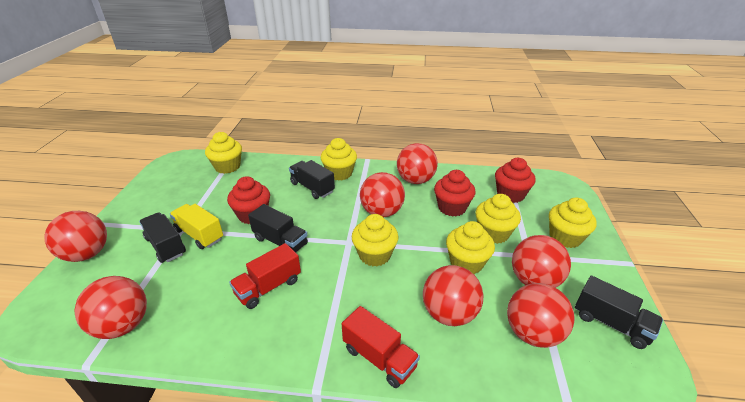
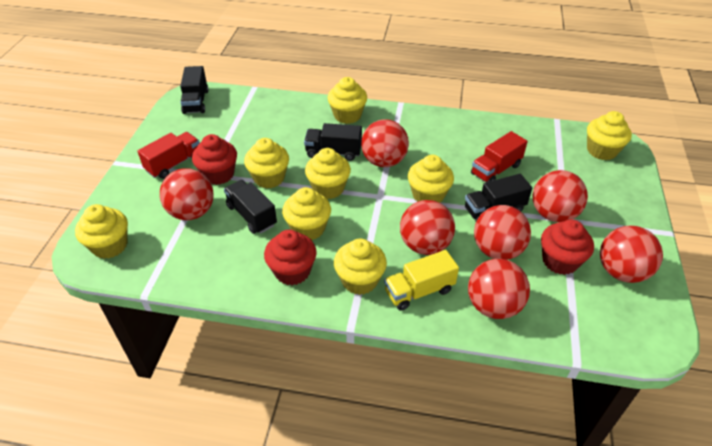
yellow cupcake: 6 -> 8

